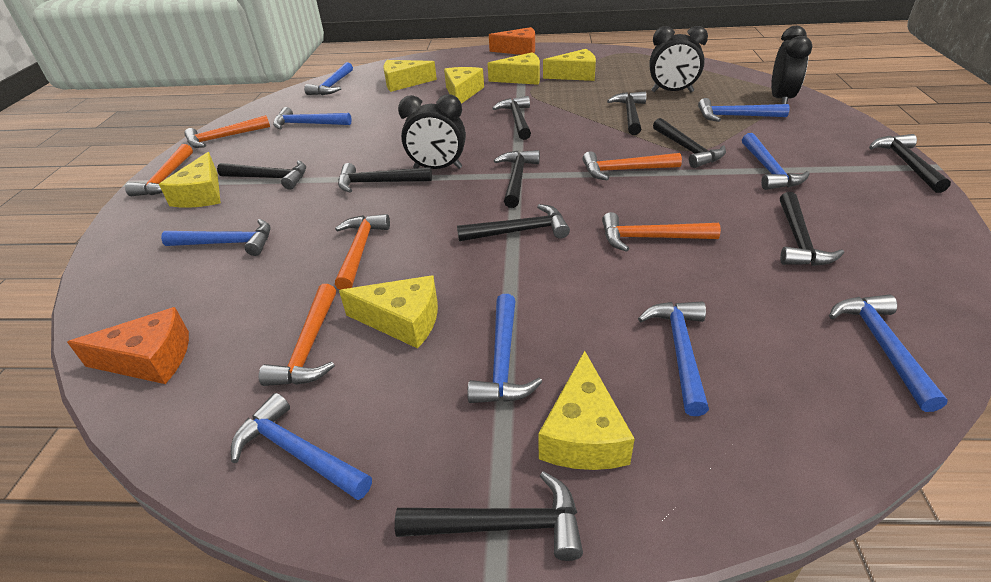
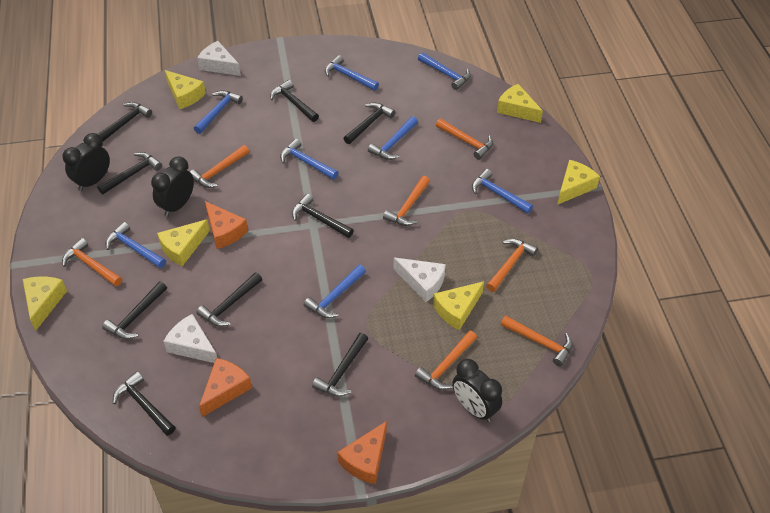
black hammer: 10 -> 9
blue hammer: 9 -> 8
orange cheese: 2 -> 3
orange hammer: 6 -> 7
white cheese: 0 -> 3
yellow cheese: 7 -> 6

